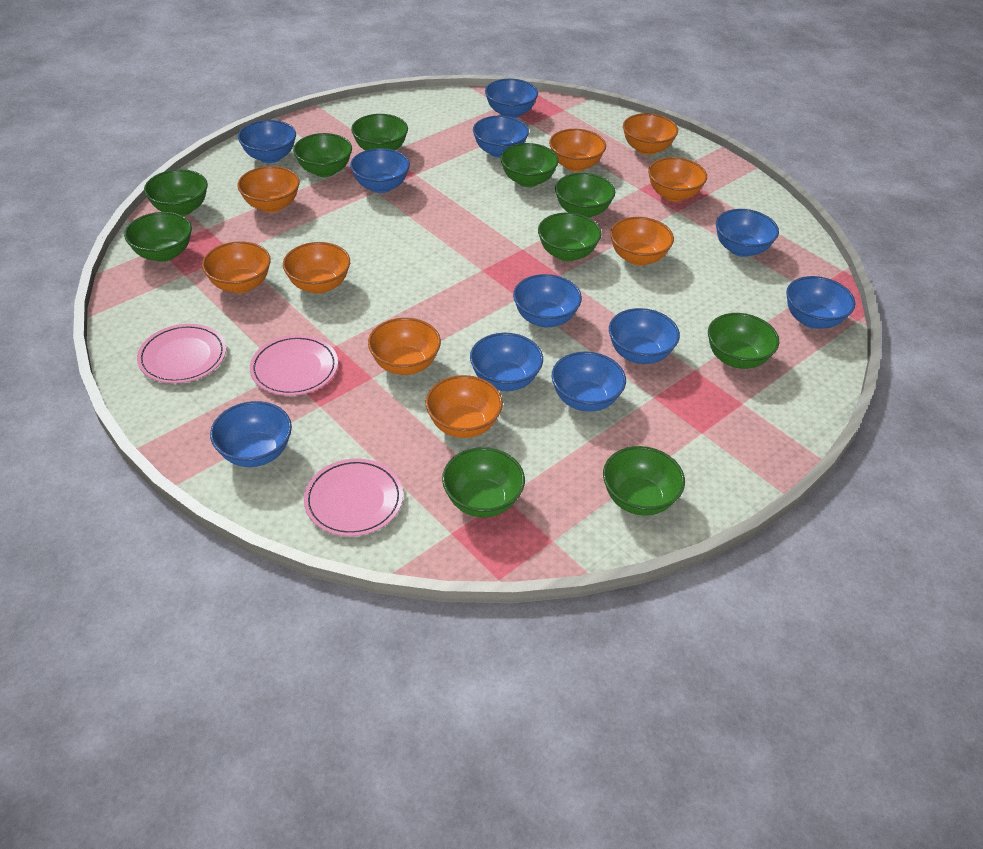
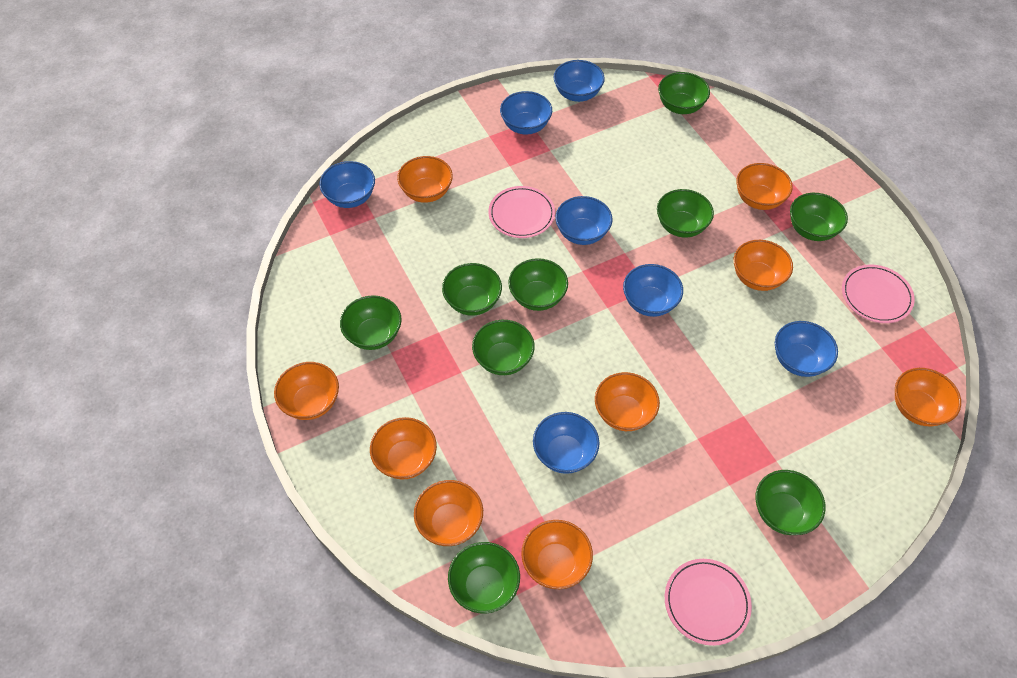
blue bowl: 11 -> 7
green bowl: 10 -> 9

